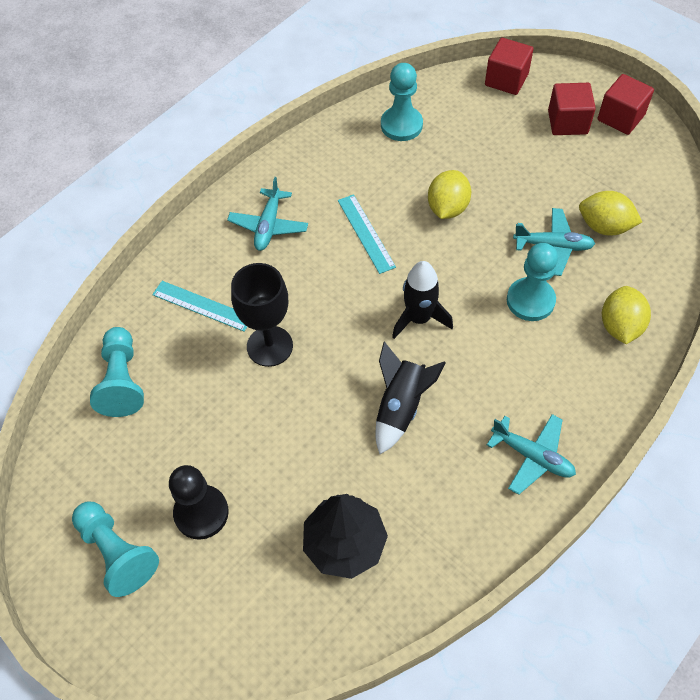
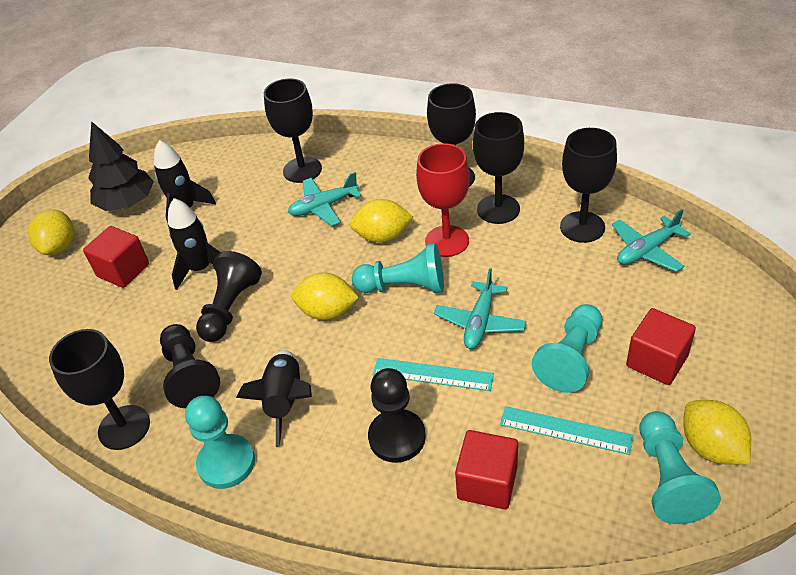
black goblet: 1 -> 5
black pawn: 1 -> 3
black rocket: 2 -> 3
red goblet: 0 -> 1
yellow lemon: 3 -> 4

